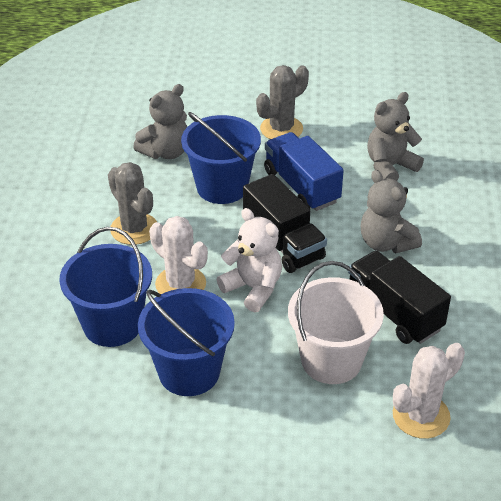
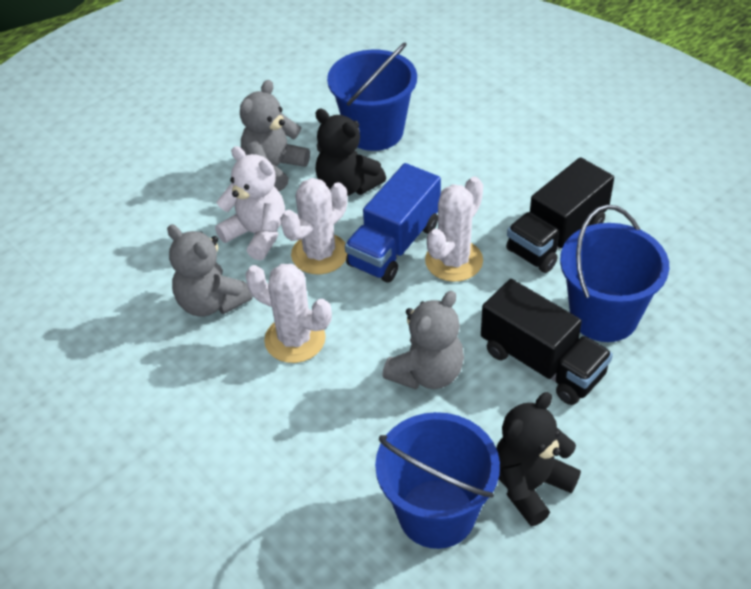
black teddy bear: 0 -> 2
grey cactus: 2 -> 0
white bucket: 1 -> 0
white cactus: 2 -> 3

